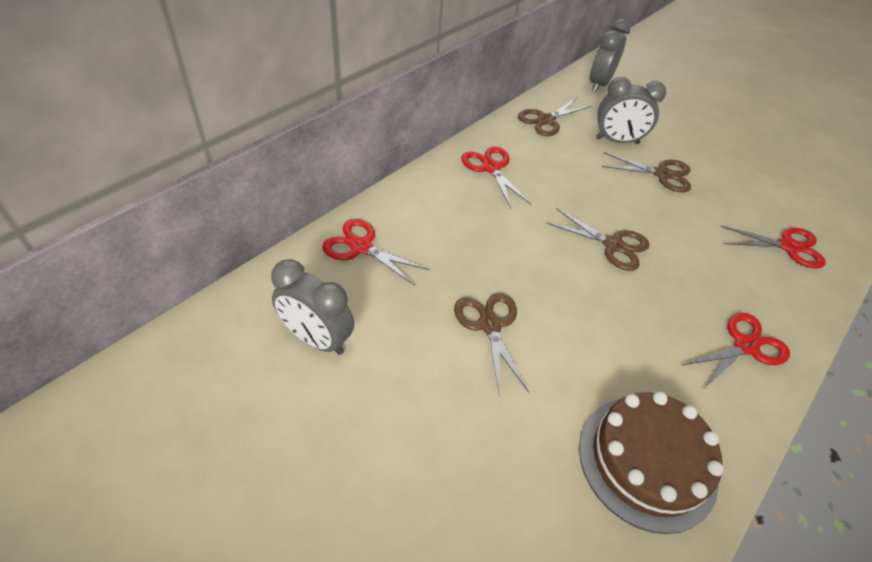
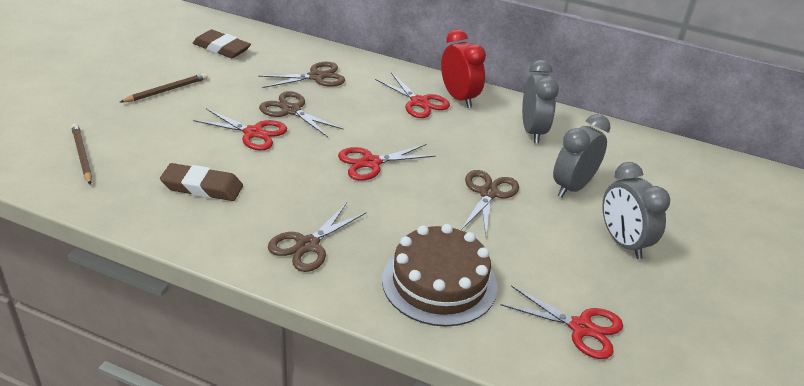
brown eraser: 0 -> 2
brown pencil: 0 -> 2
red clock: 0 -> 1

